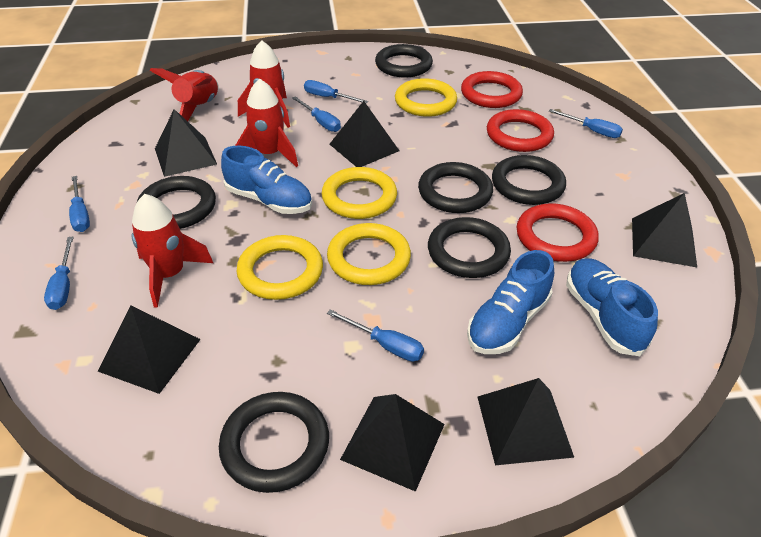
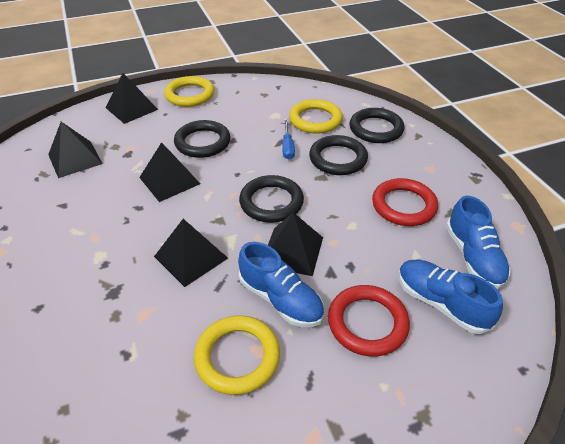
black pyramid: 6 -> 5
black ring: 6 -> 4
blue screwdriver: 6 -> 1
red ring: 3 -> 2
red rocket: 4 -> 0
yellow ring: 4 -> 3

